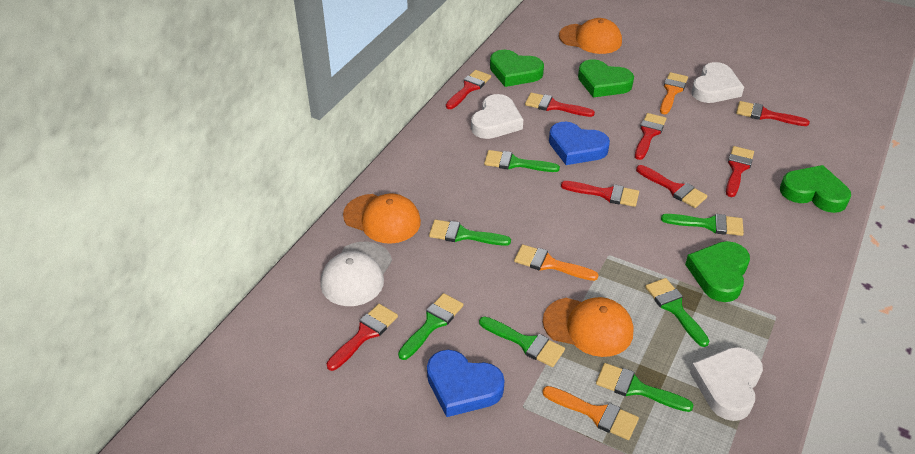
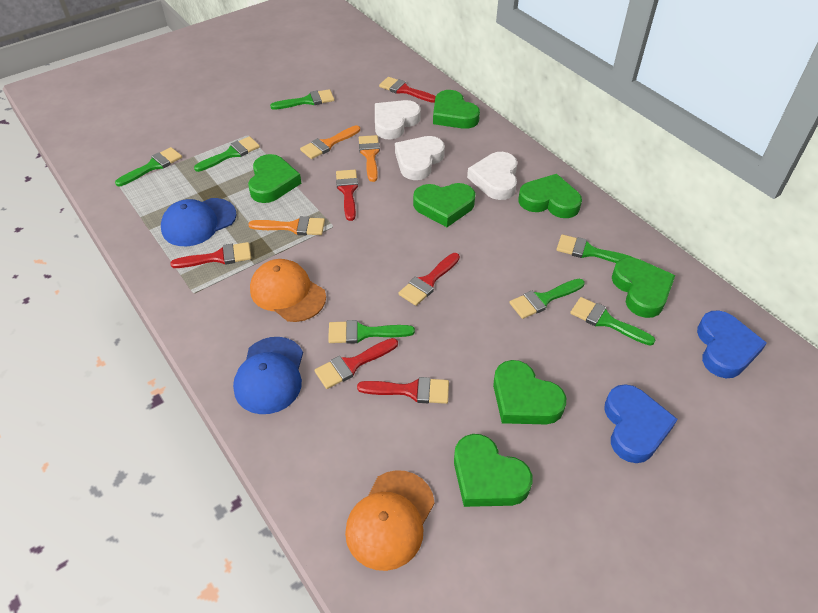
blue cap: 0 -> 2
green heart: 4 -> 7
orange cap: 3 -> 2
red brush: 8 -> 6
white cap: 1 -> 0

